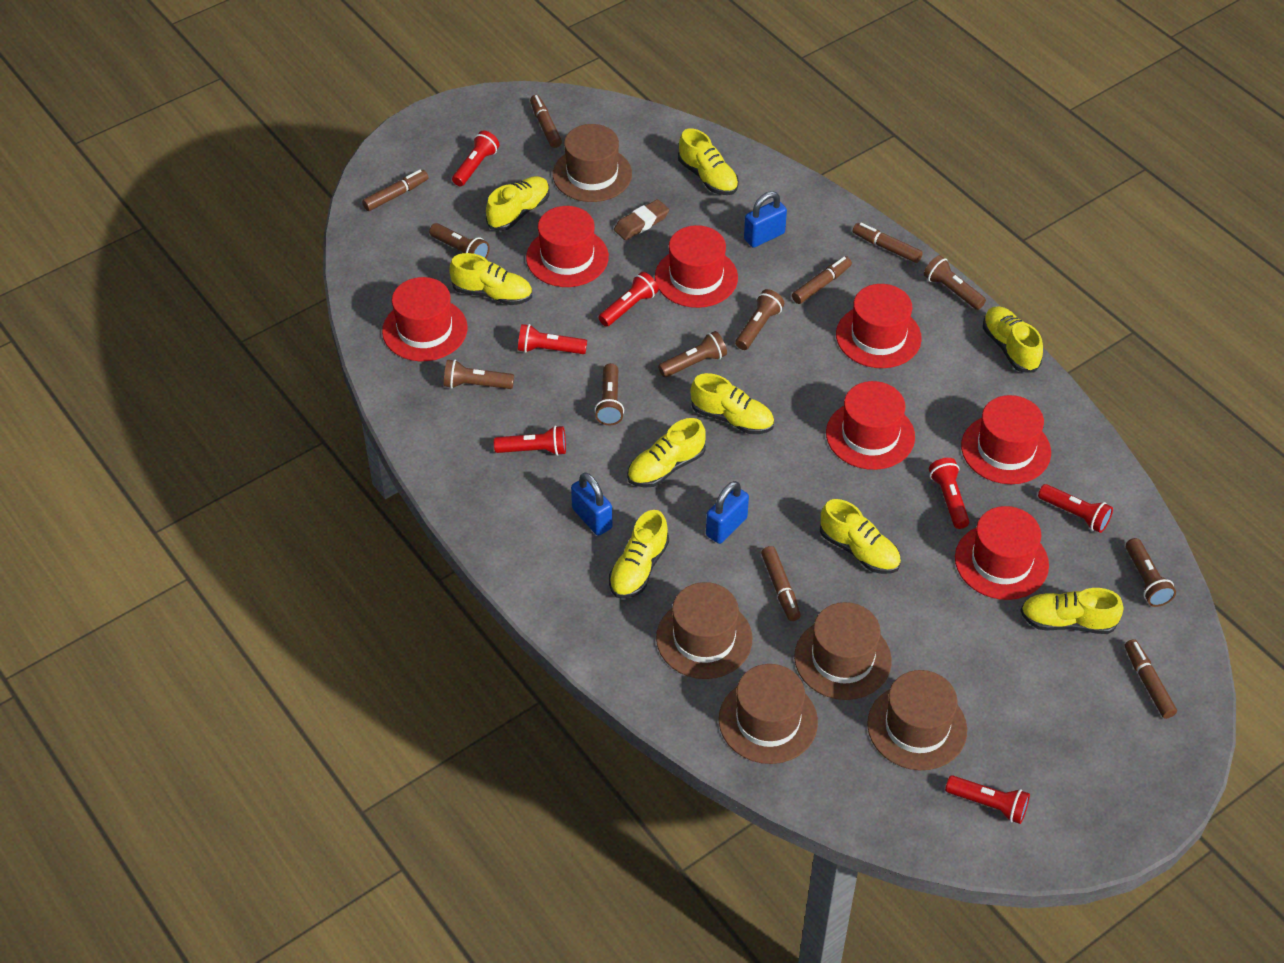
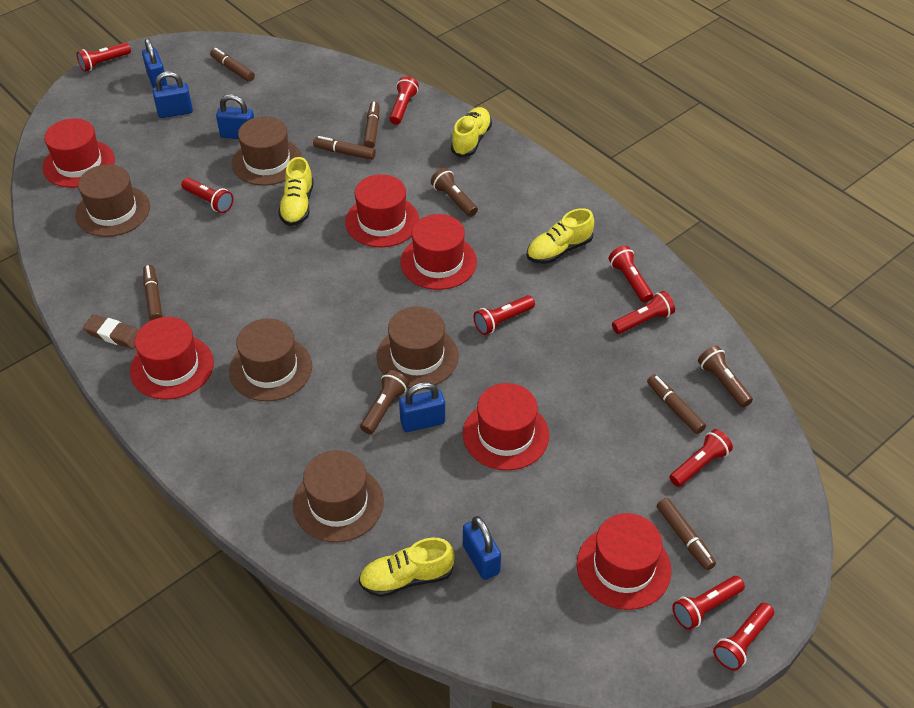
blue padlock: 3 -> 5
brown flashlight: 7 -> 3
red flashlight: 7 -> 9
red hat: 7 -> 6
yellow shoe: 9 -> 4

